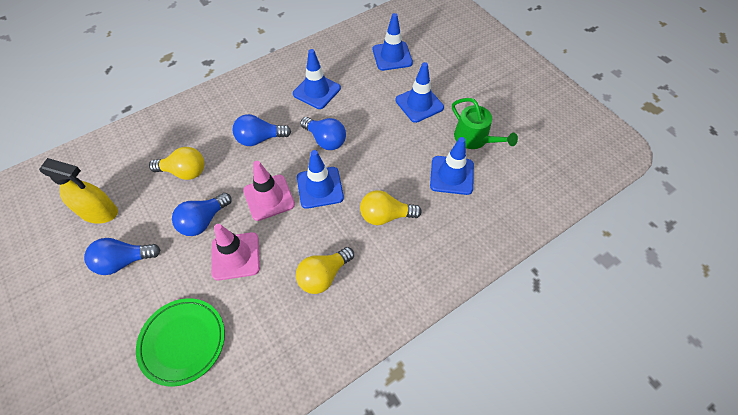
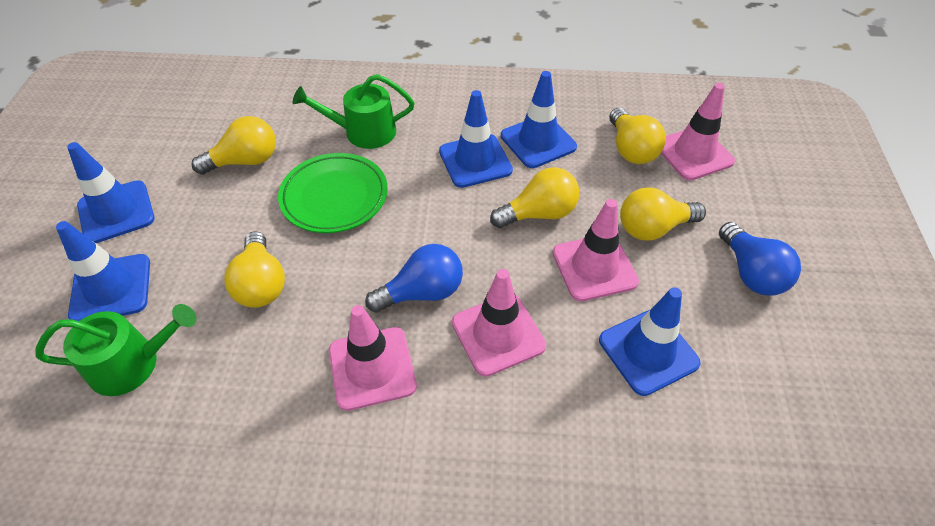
blue light bulb: 4 -> 2
green watering can: 1 -> 2
pink traffic cone: 2 -> 4
yellow light bulb: 3 -> 5
yellow spray bottle: 1 -> 0

